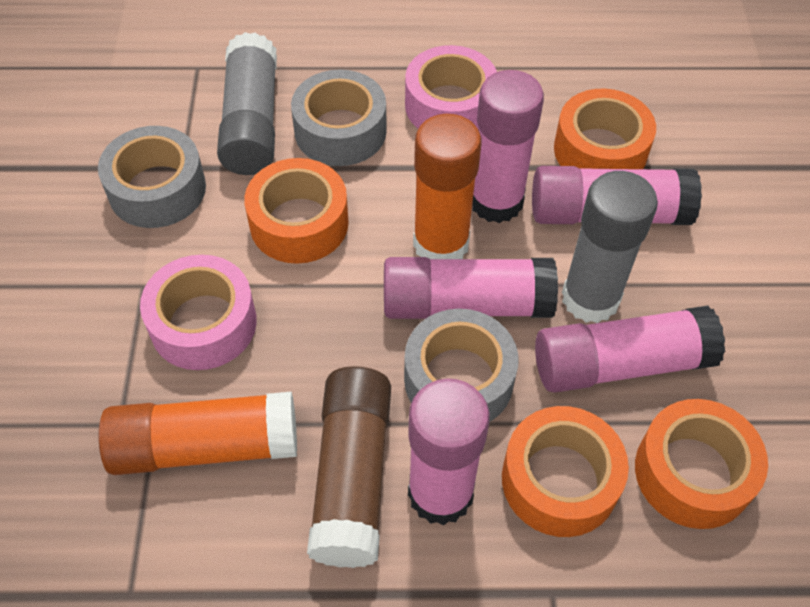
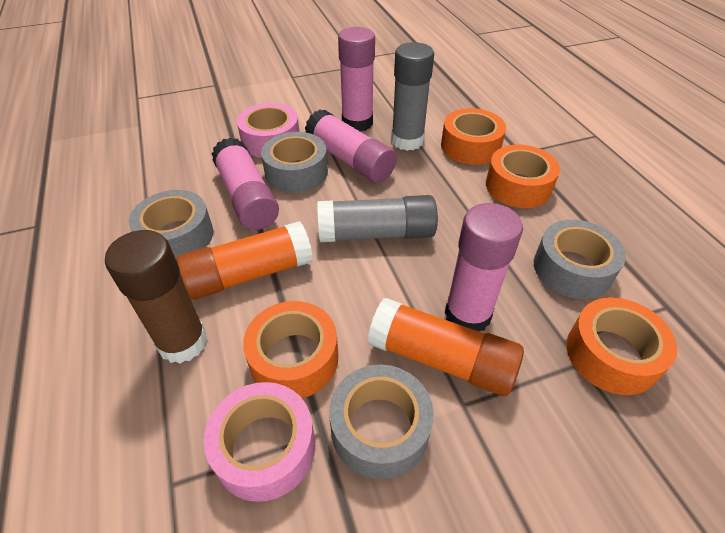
grey tape: 3 -> 4
pink glue stick: 5 -> 4

